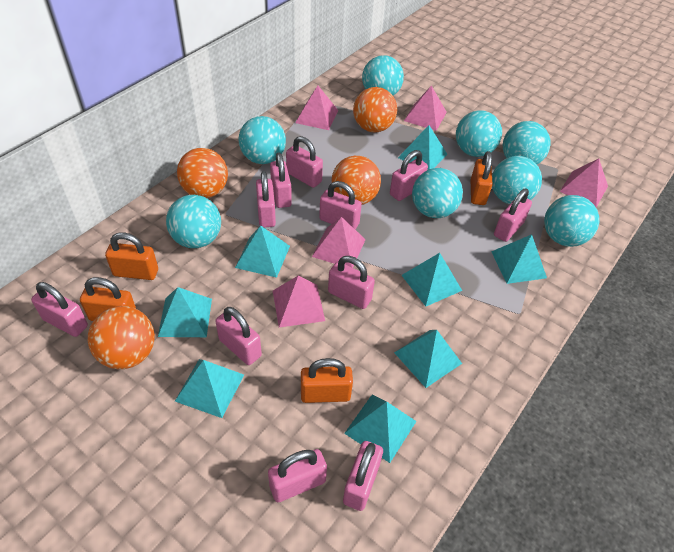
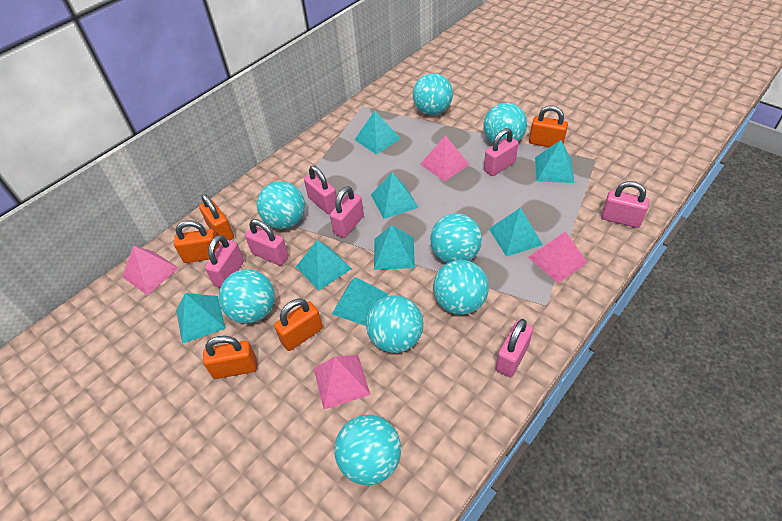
orange ball: 4 -> 0
orange padlock: 4 -> 5
pink padlock: 11 -> 7
pink pyramid: 5 -> 4

